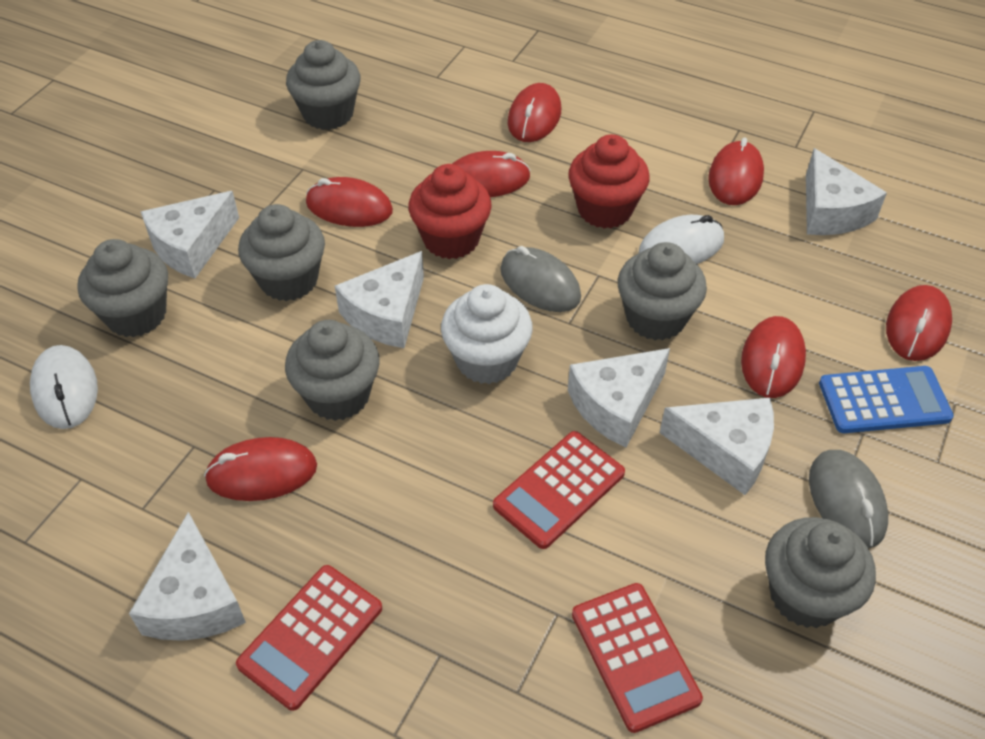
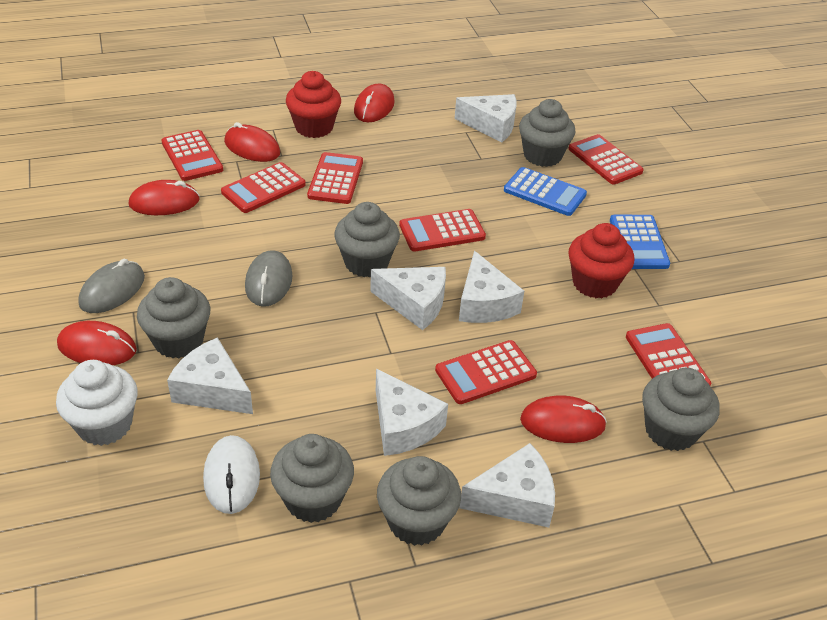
blue calculator: 1 -> 2
red calculator: 3 -> 7
red mouse: 7 -> 5
white mouse: 2 -> 1

